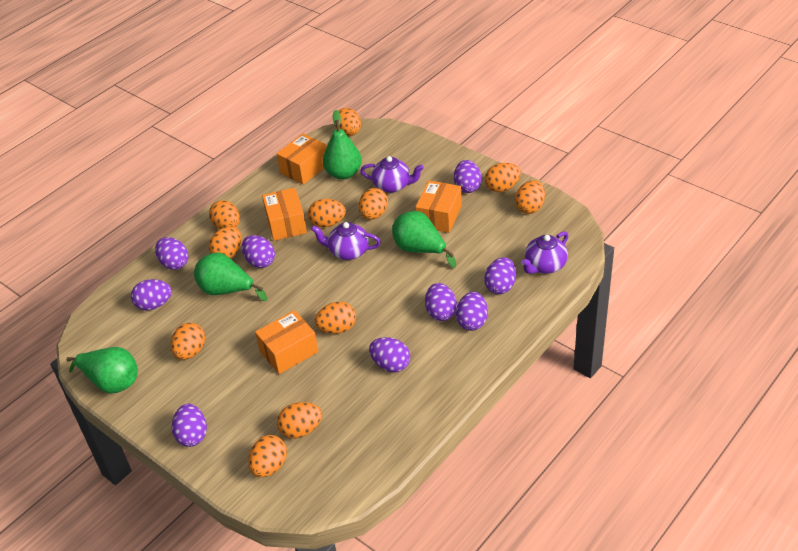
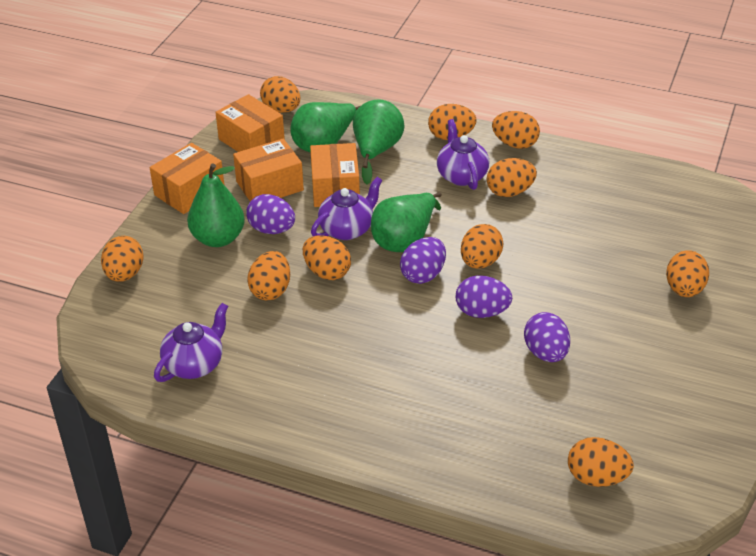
orange egg: 11 -> 10
purple egg: 9 -> 4

